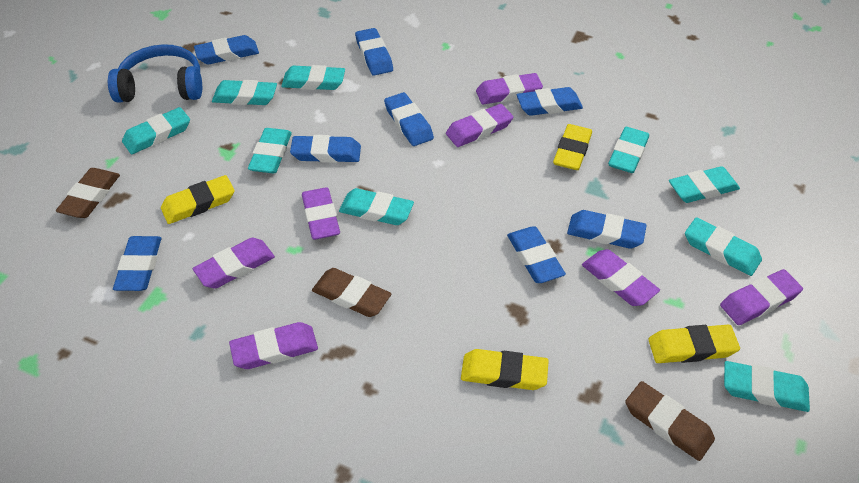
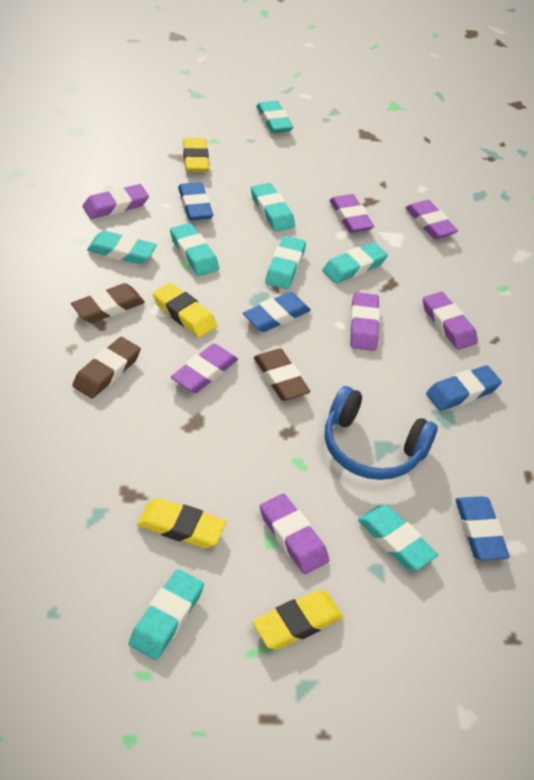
blue eraser: 8 -> 4
turquoise eraser: 9 -> 8

